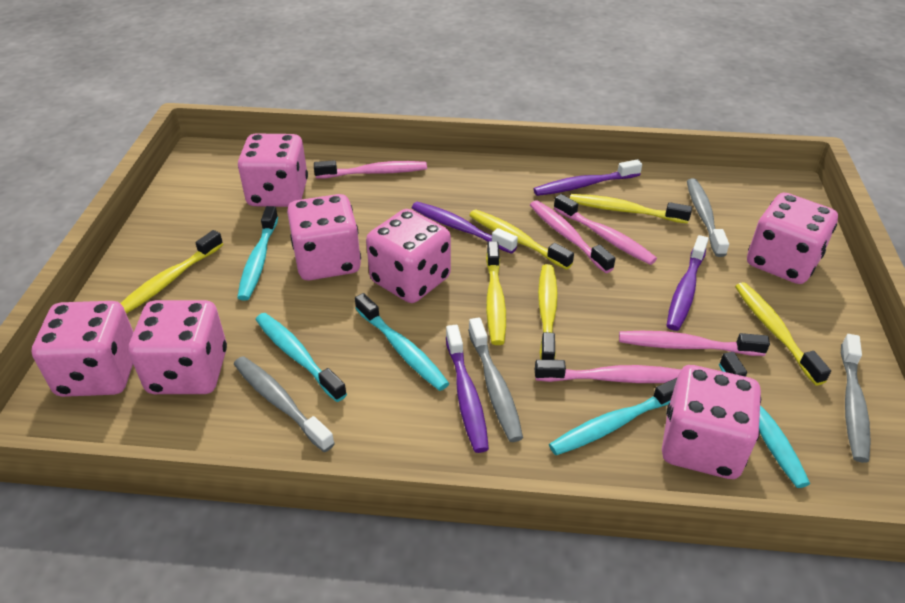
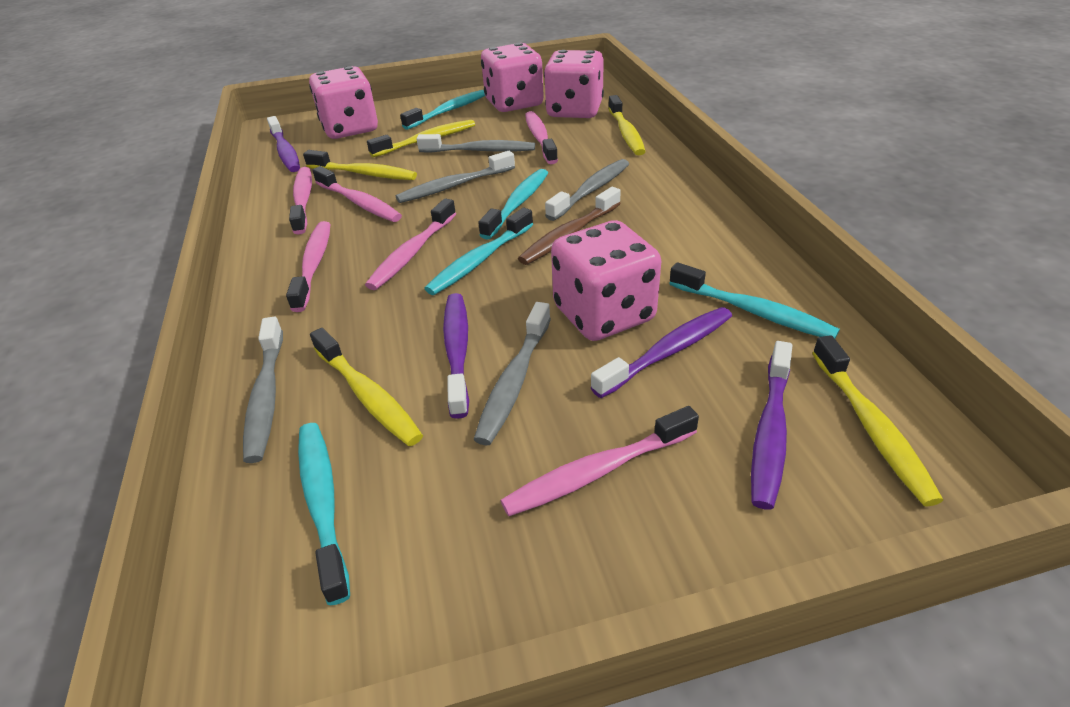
brown toothbrush: 0 -> 1
grey toothbrush: 4 -> 5
pink dice: 7 -> 4
pink toothbrush: 5 -> 6
yellow toothbrush: 6 -> 5

